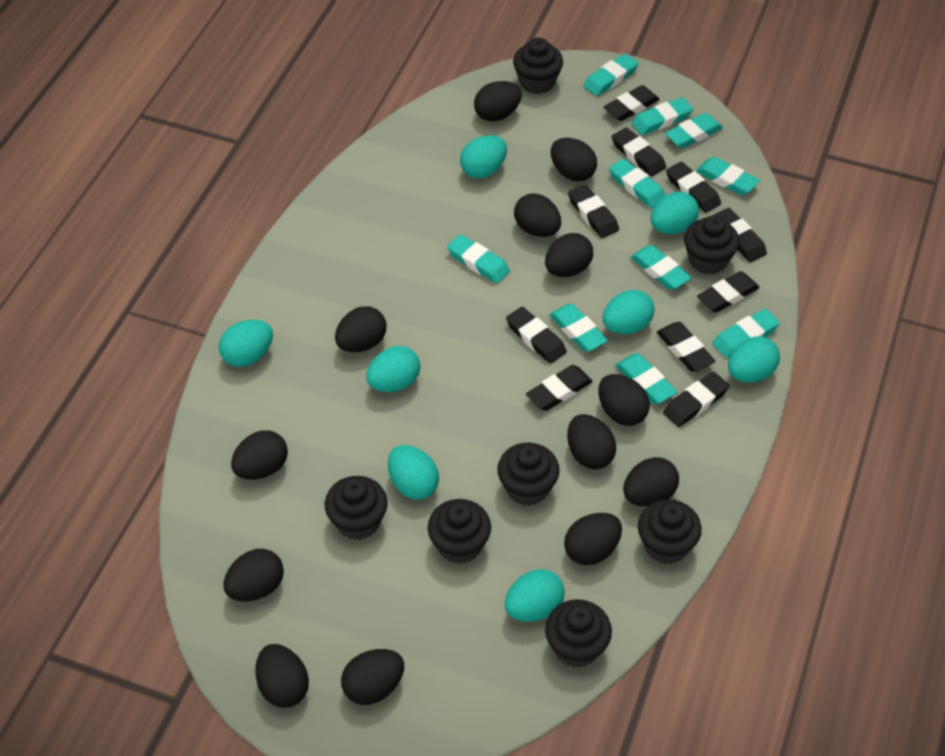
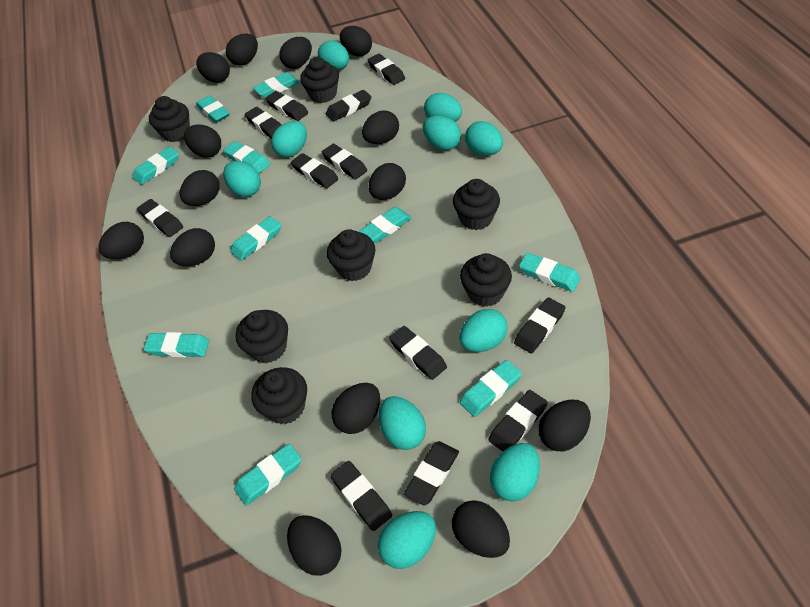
black egg: 13 -> 14
black eraser: 10 -> 12
turquoise egg: 8 -> 10

